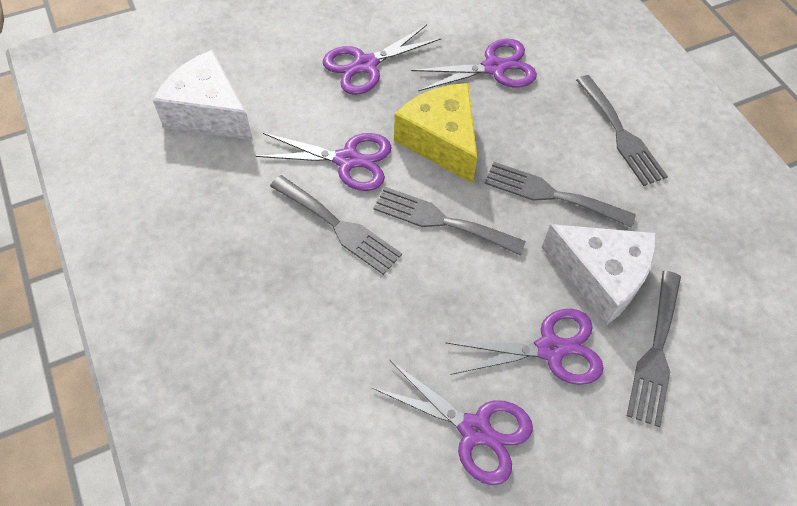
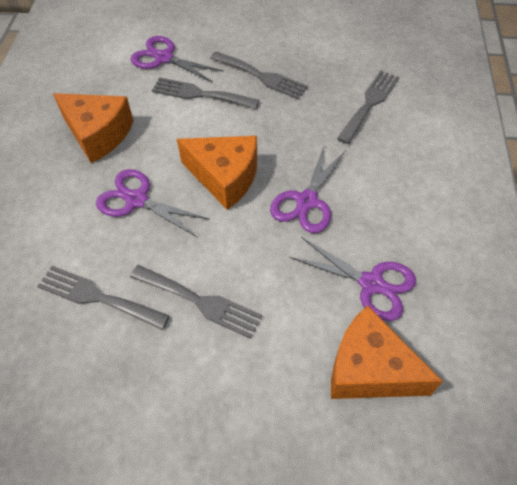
orange cheese: 0 -> 3
purple scissors: 5 -> 4
white cheese: 2 -> 0
yellow cheese: 1 -> 0

